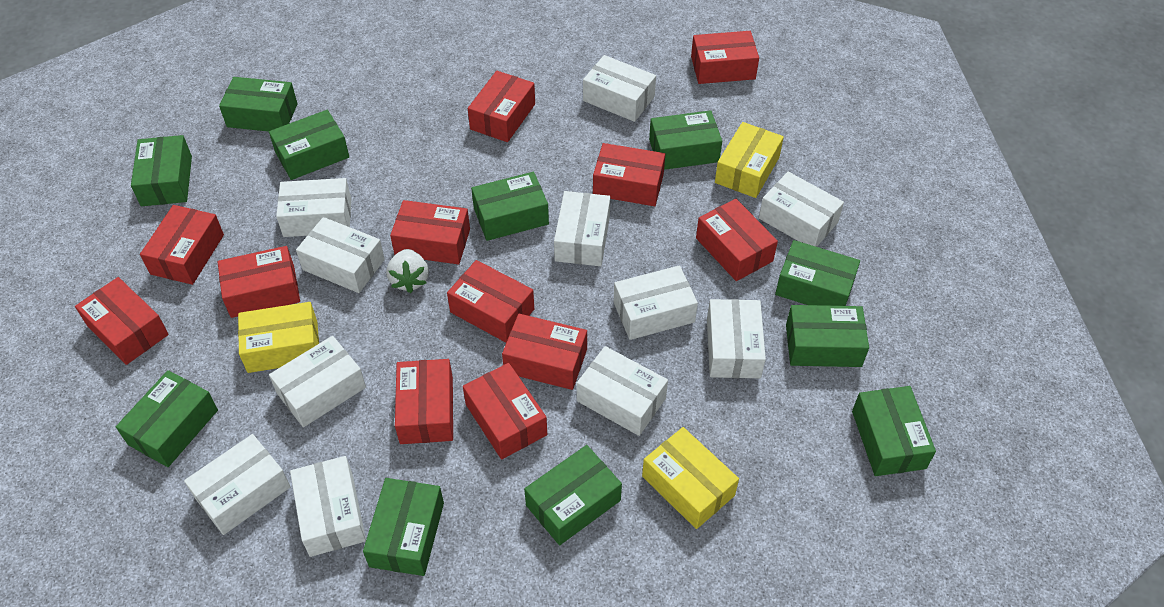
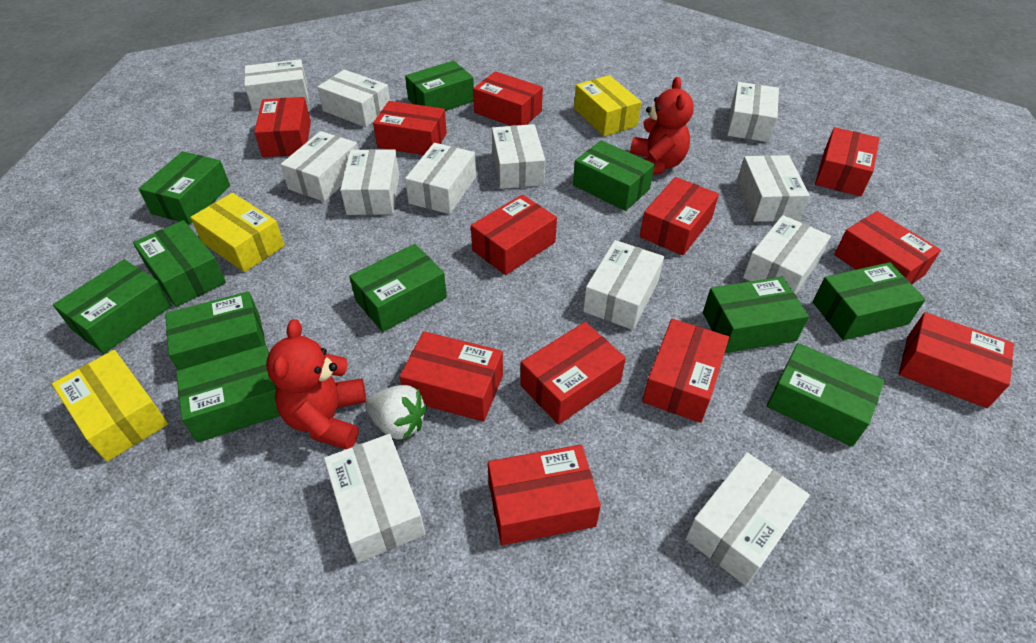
red teddy bear: 0 -> 2
white box: 11 -> 12

